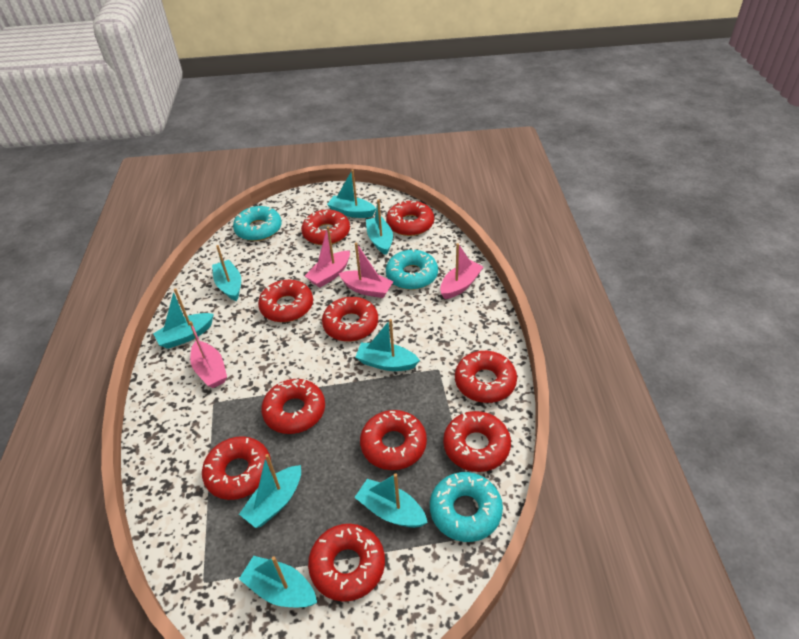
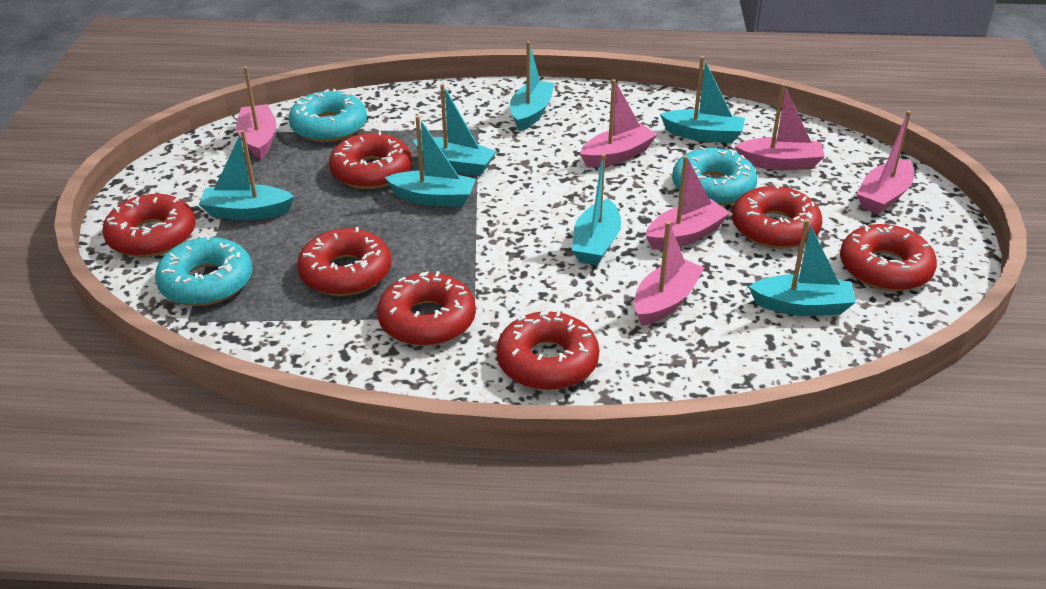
pink boat: 4 -> 6
red donut: 10 -> 7
turquoise boat: 8 -> 7

